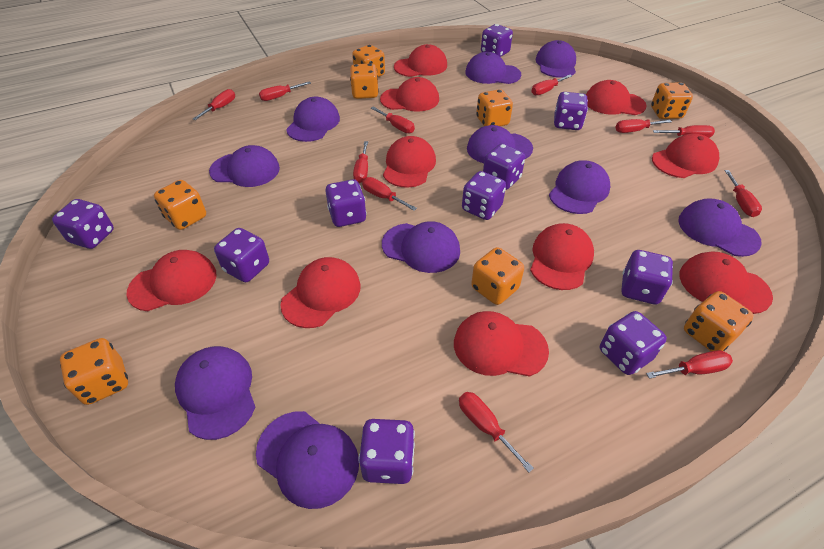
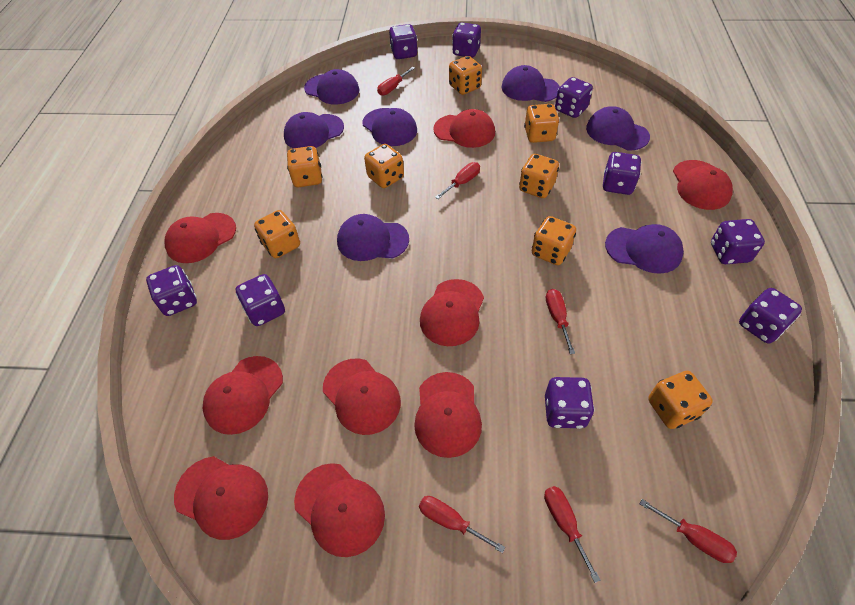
purple cap: 10 -> 7
purple dice: 10 -> 9
red cap: 10 -> 9
red screwdriver: 11 -> 6

